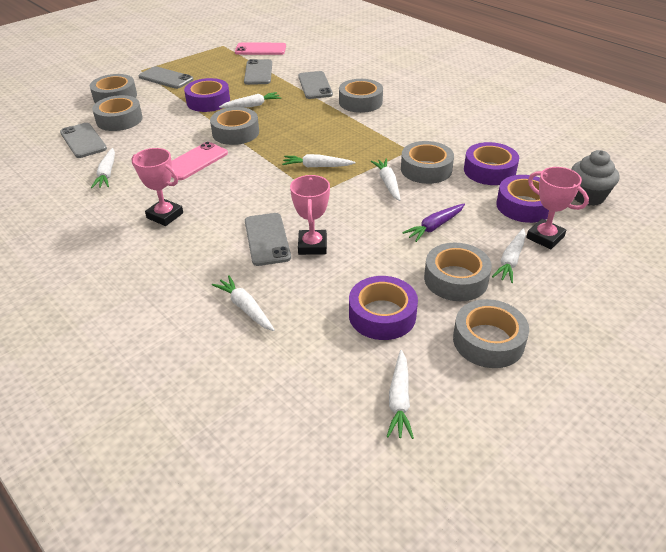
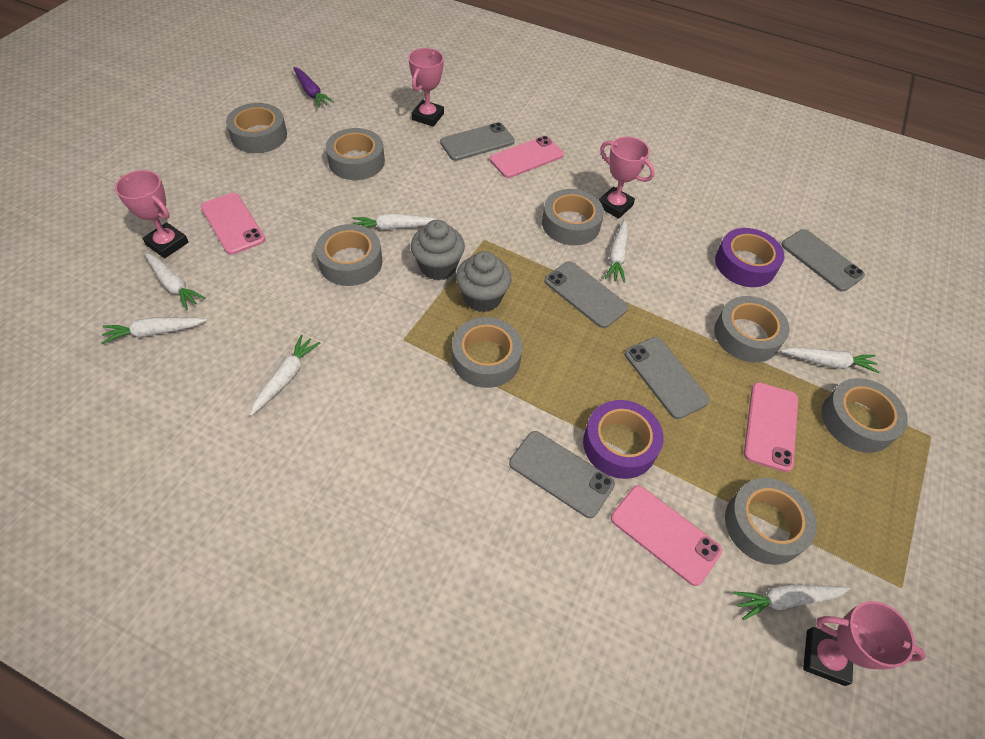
grey cupcake: 1 -> 2
grey tape: 7 -> 8
pink phone: 2 -> 4
pink trophy: 3 -> 4
purple tape: 4 -> 2

